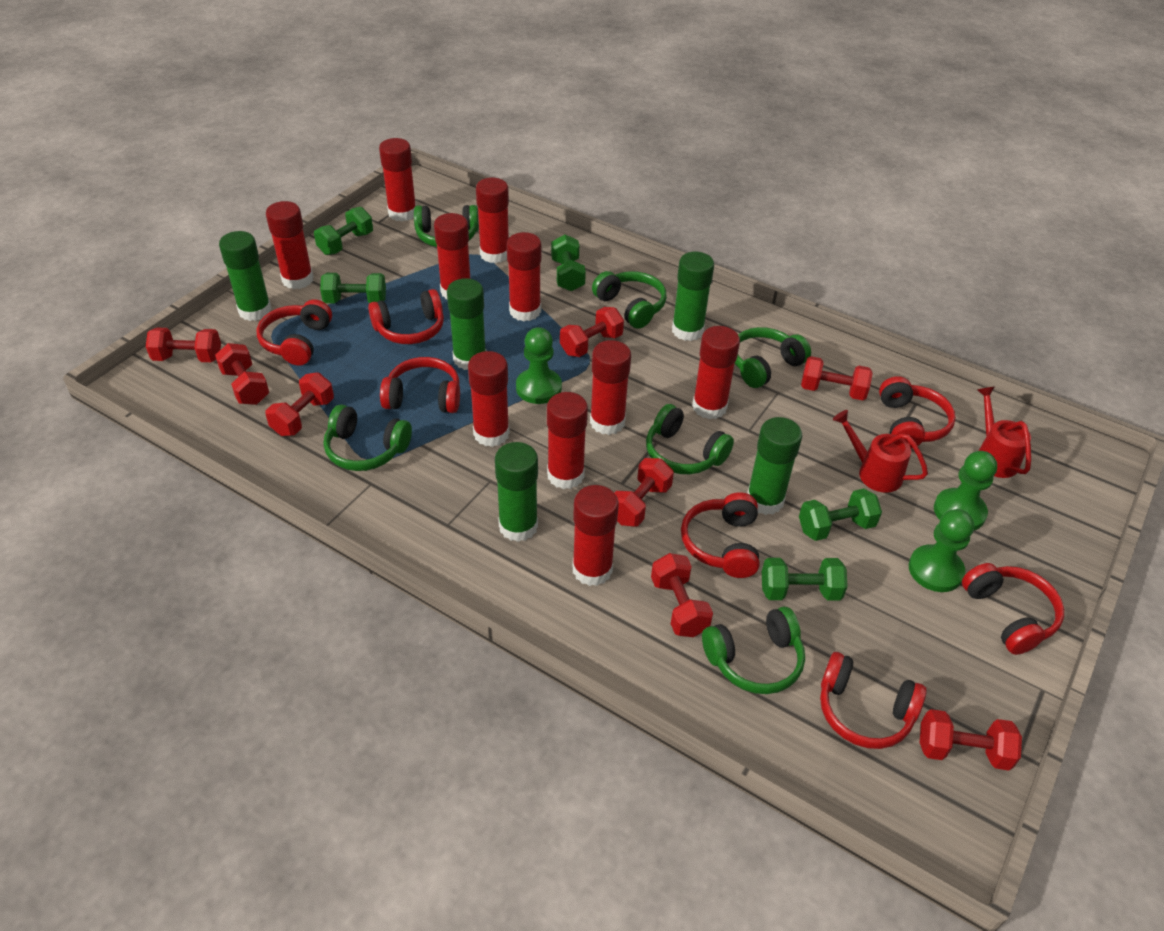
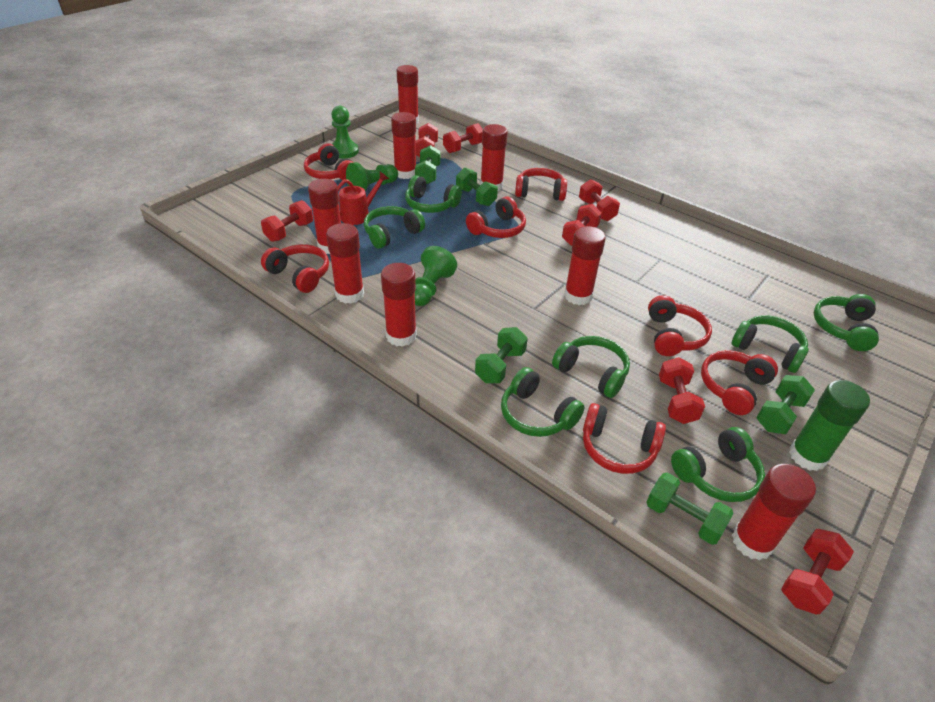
green glue stick: 5 -> 1
green headphones: 6 -> 7
red dumbbell: 8 -> 7
red glue stick: 10 -> 8
red watering can: 2 -> 1

